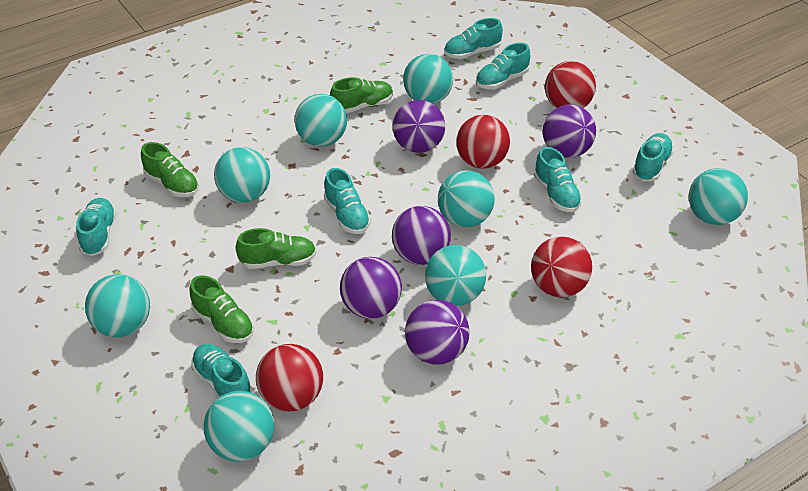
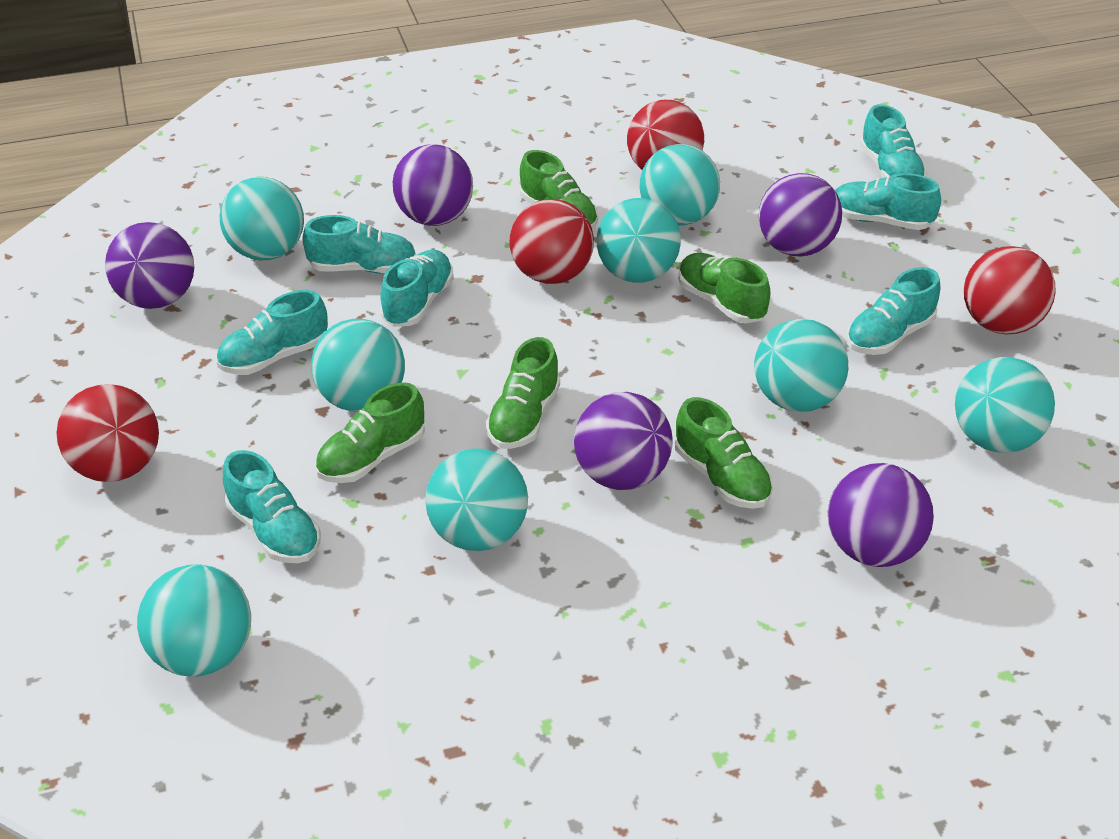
green shoe: 4 -> 5

